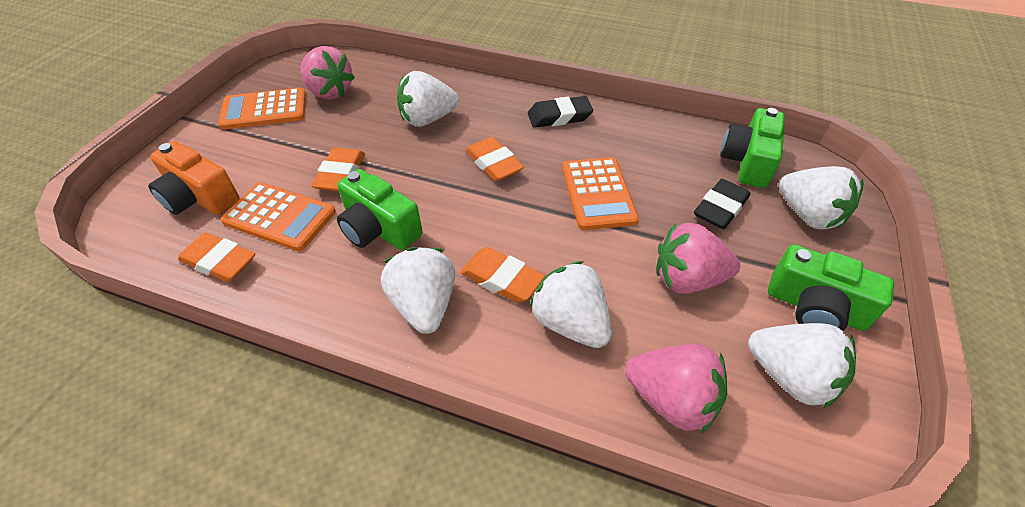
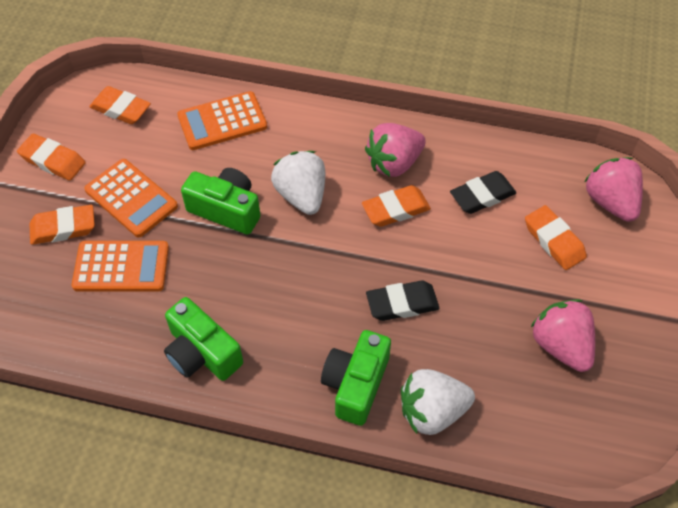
orange camera: 1 -> 0
orange eraser: 4 -> 5
white strawberry: 5 -> 2

